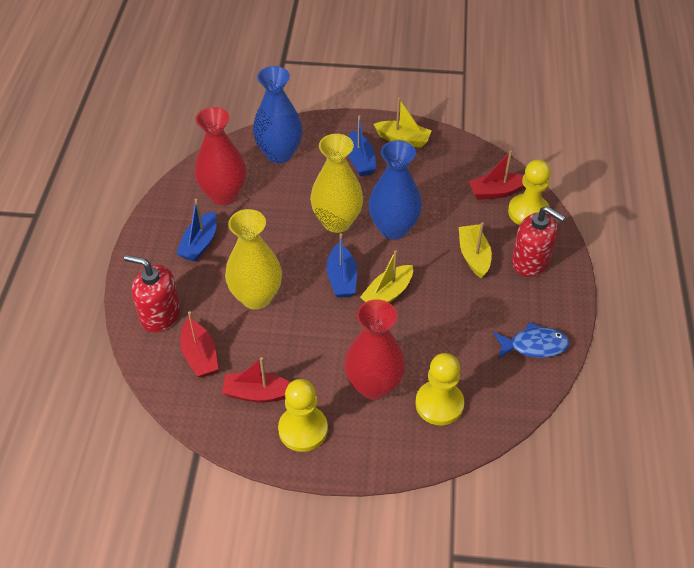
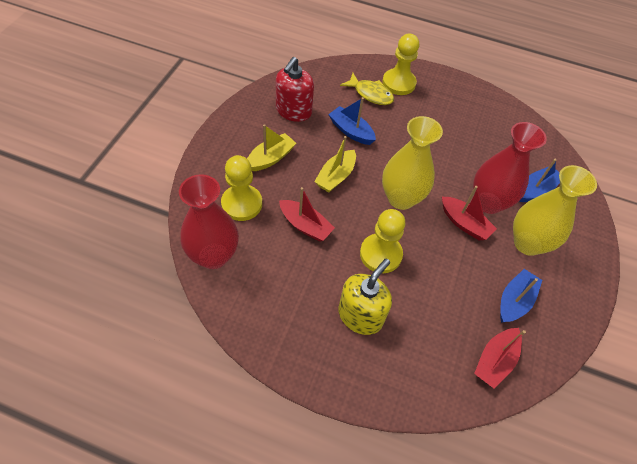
blue fish: 1 -> 0
blue vase: 2 -> 0
red soap dispenser: 2 -> 1
yellow boat: 3 -> 2
yellow fish: 0 -> 1
yellow soap dispenser: 0 -> 1

